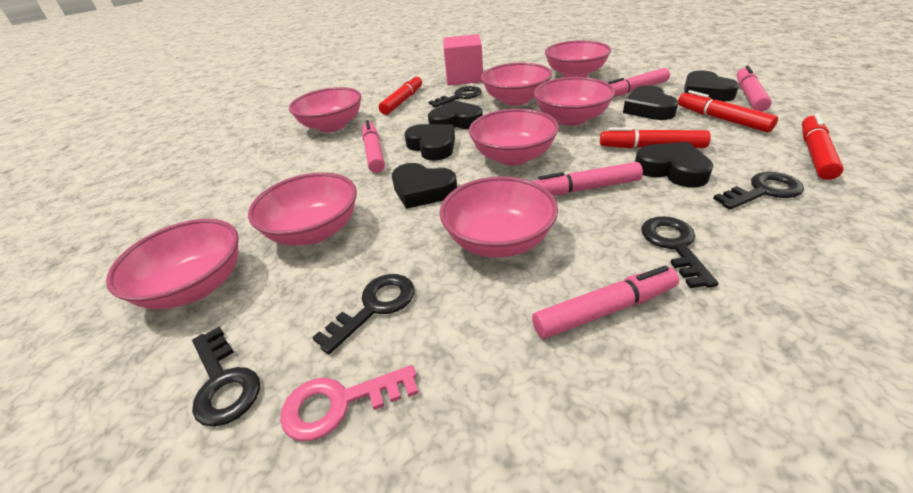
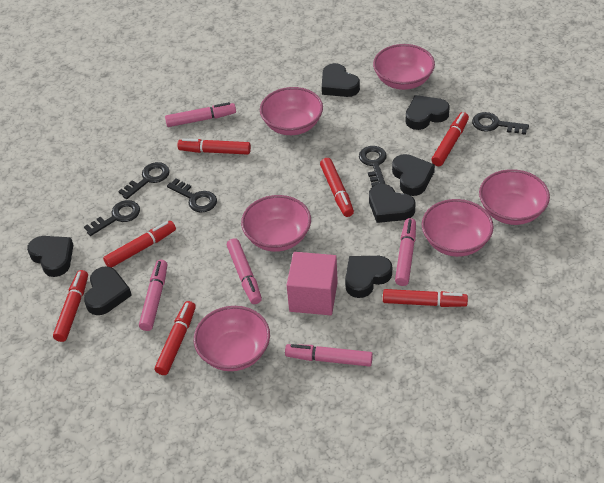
black heart: 6 -> 7
pink bowl: 8 -> 6
pink key: 1 -> 0
red marker: 4 -> 7

